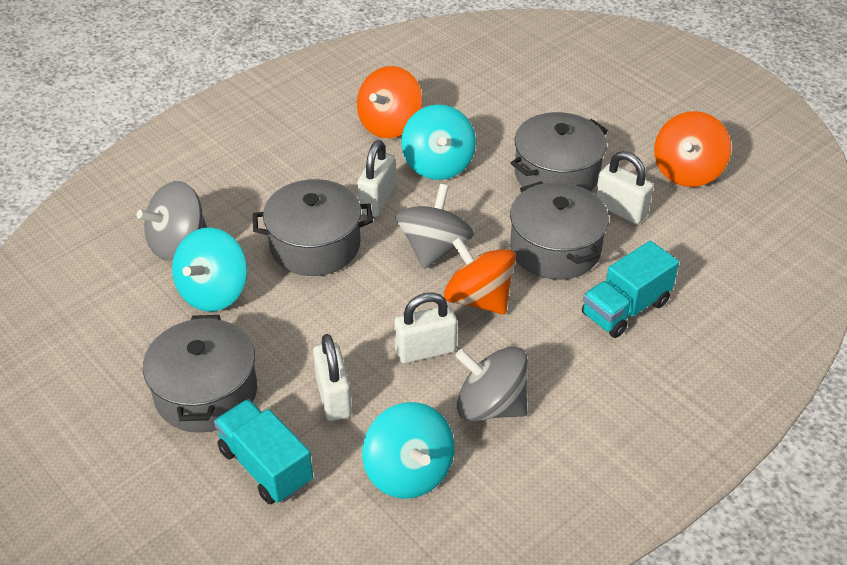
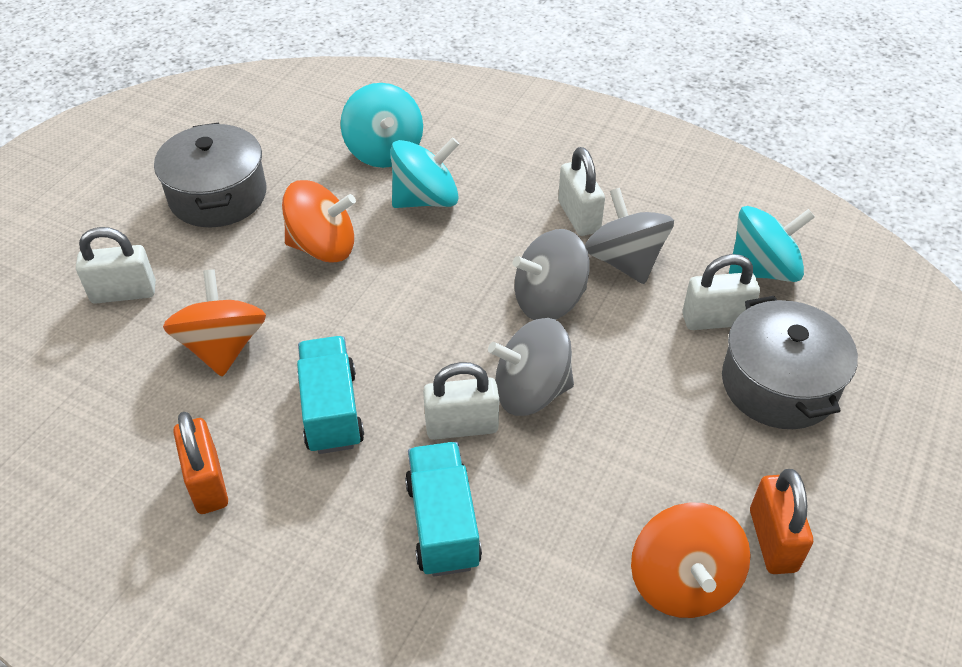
grey pot: 4 -> 2
orange padlock: 0 -> 2

